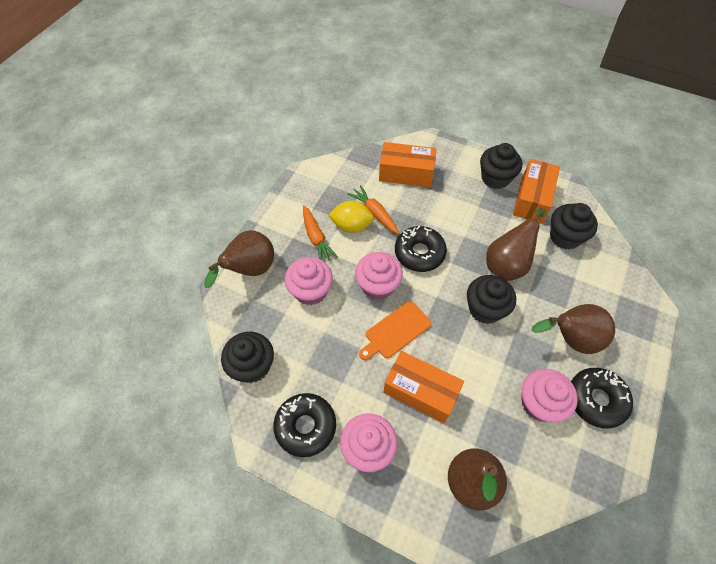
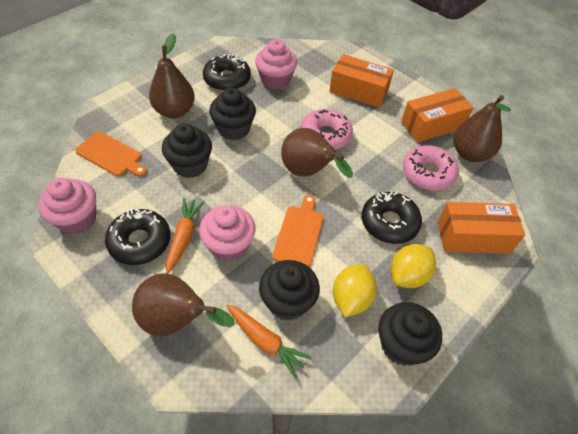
orange cutting board: 1 -> 2
pink cupcake: 4 -> 3
pink donut: 0 -> 2
yellow lemon: 1 -> 2

